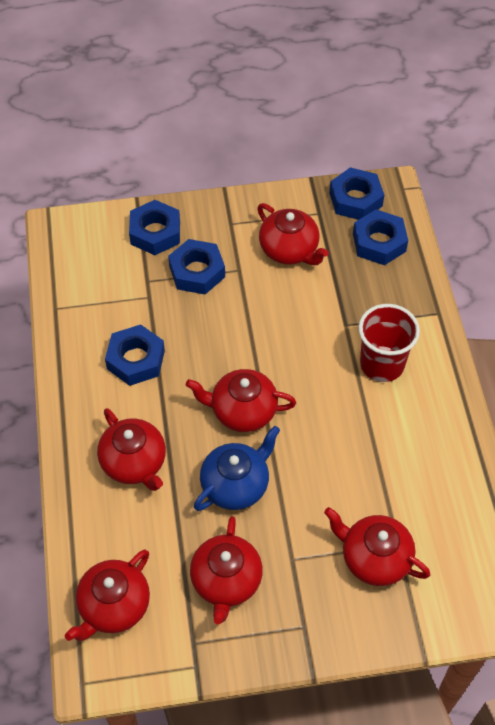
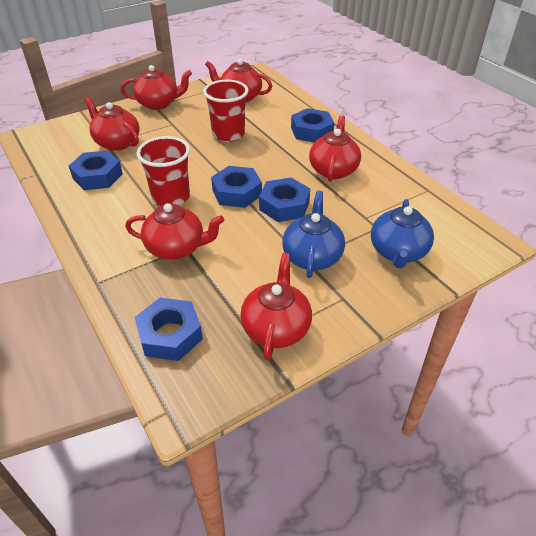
blue teapot: 1 -> 2
red cup: 1 -> 2

